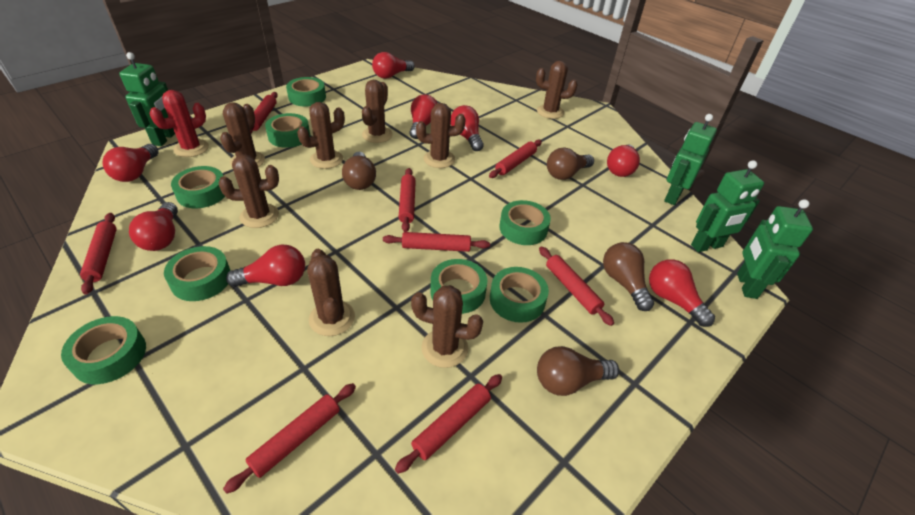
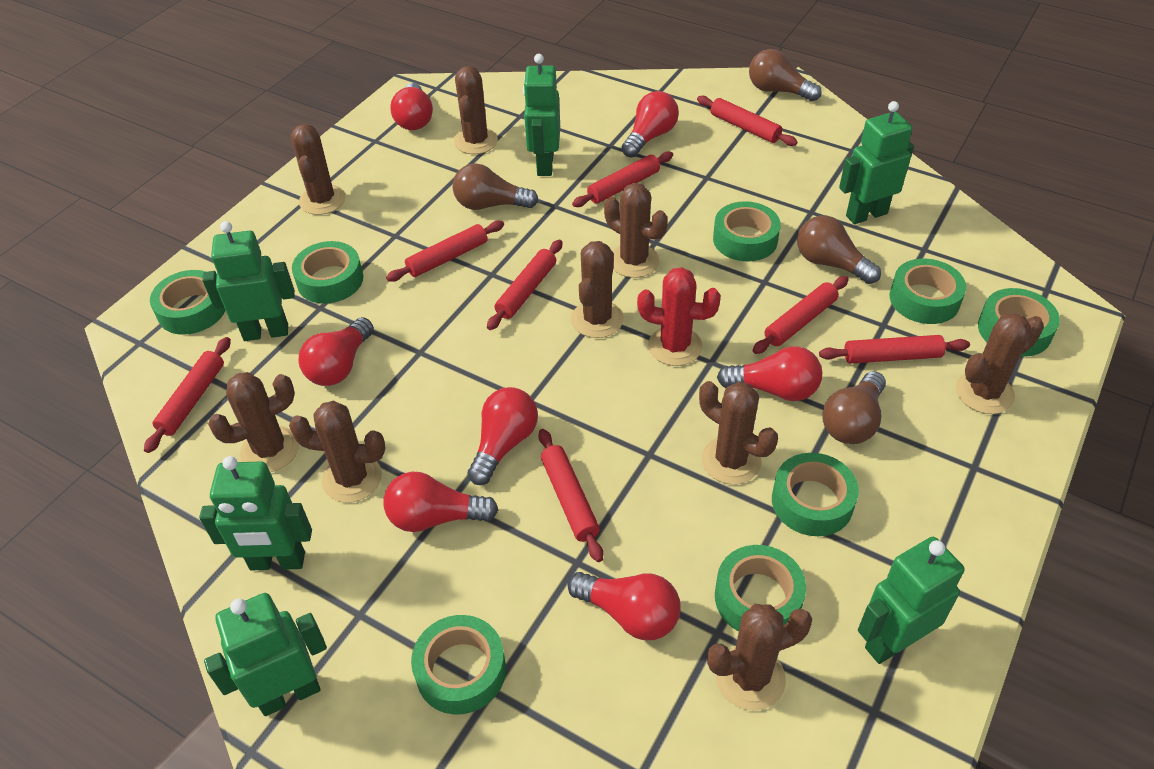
brown cactus: 8 -> 9
green robot: 4 -> 6
red light bulb: 8 -> 7

